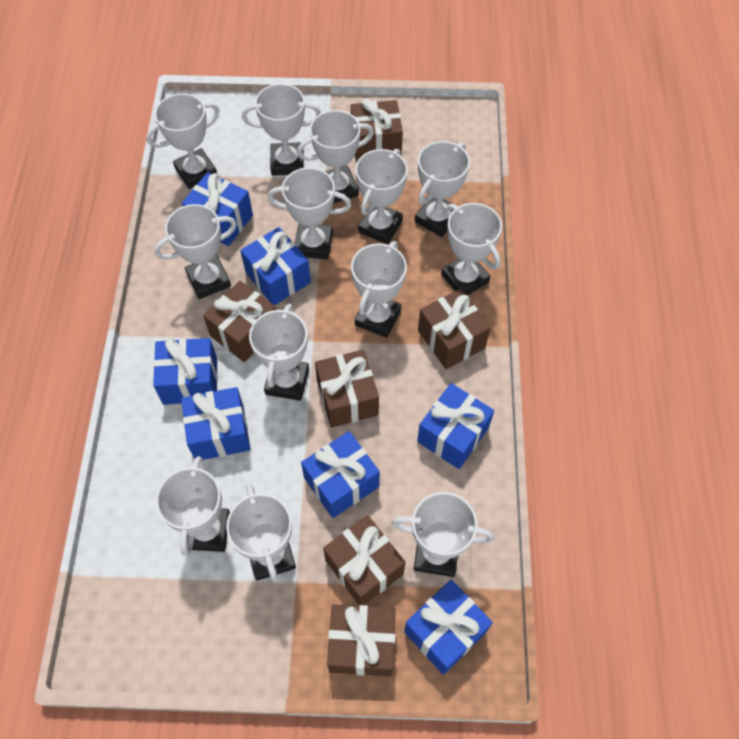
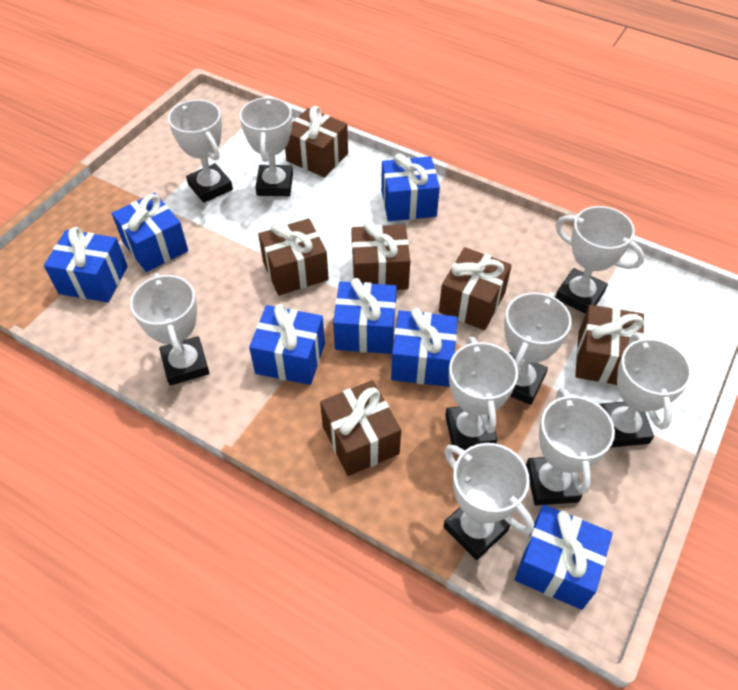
white trophy: 13 -> 9

